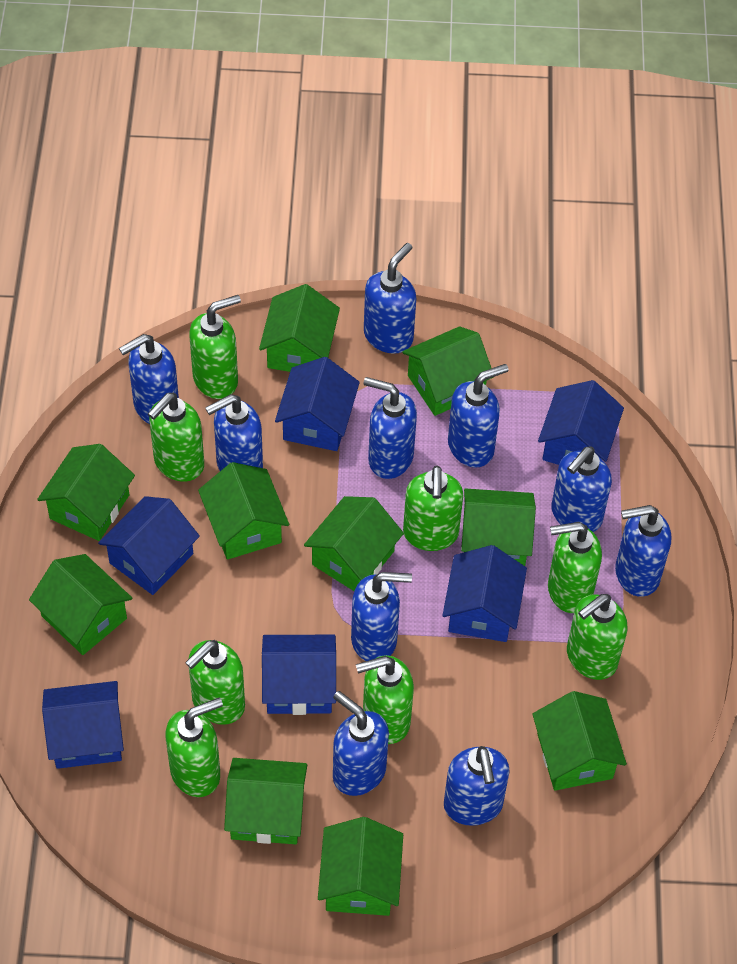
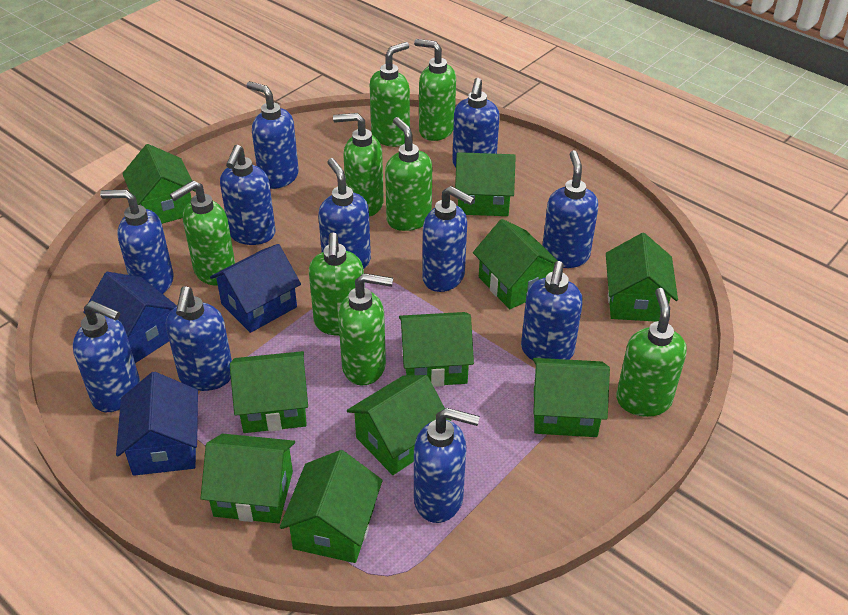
blue house: 6 -> 3
blue soap dispenser: 10 -> 11

